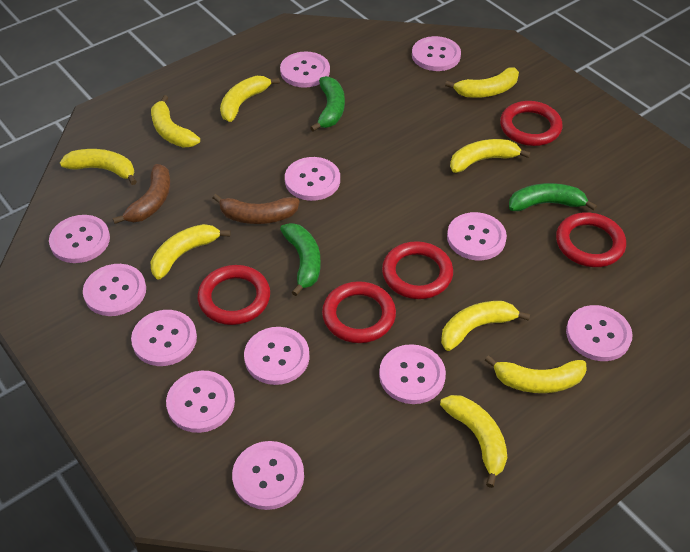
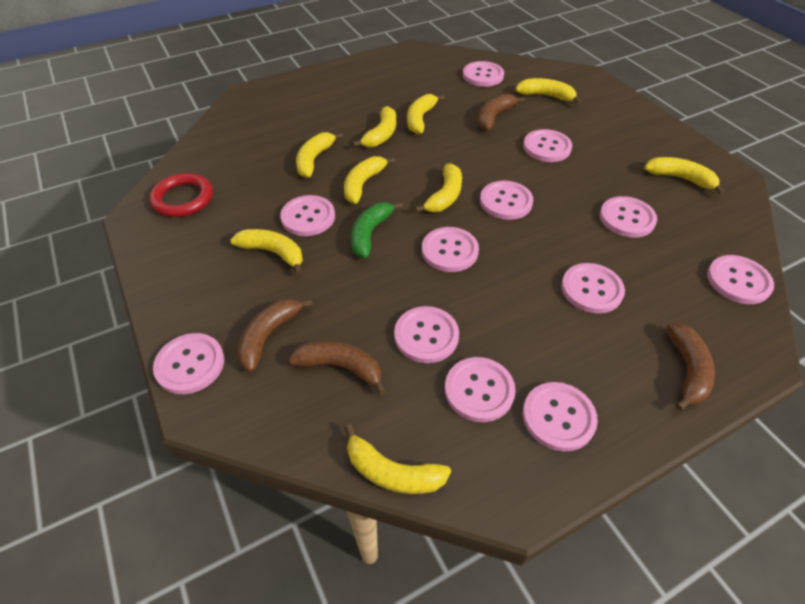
brown banana: 2 -> 4
green banana: 3 -> 1
red ring: 5 -> 1

